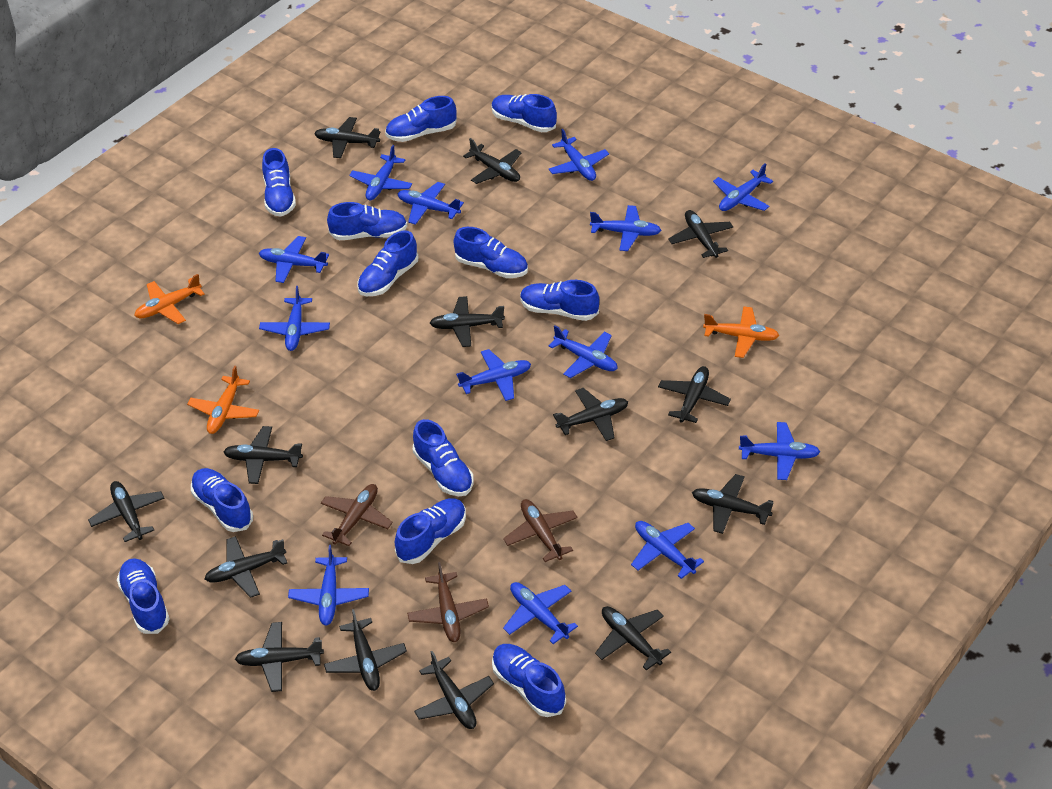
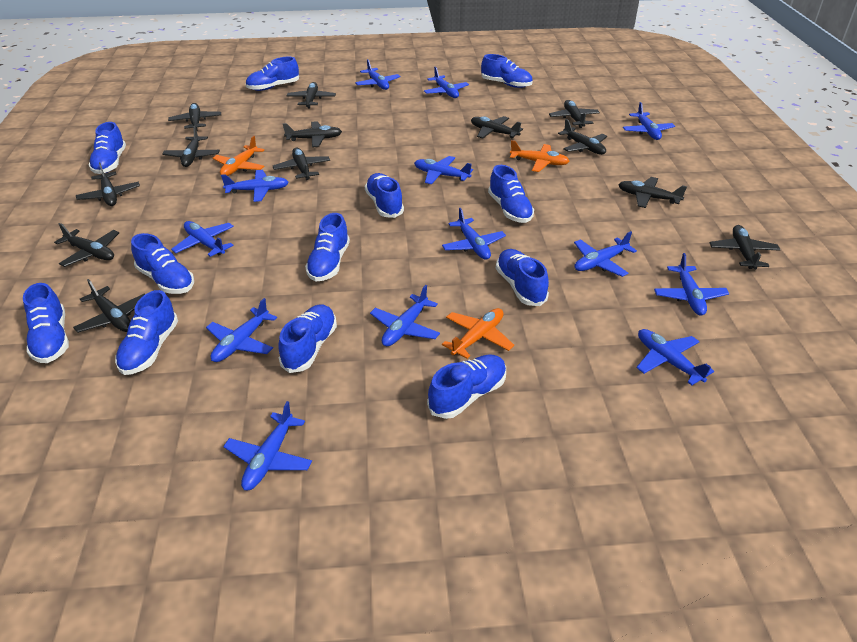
black plane: 14 -> 13
brown plane: 3 -> 0

